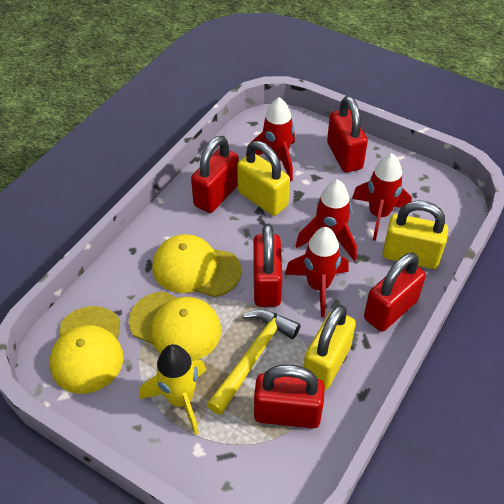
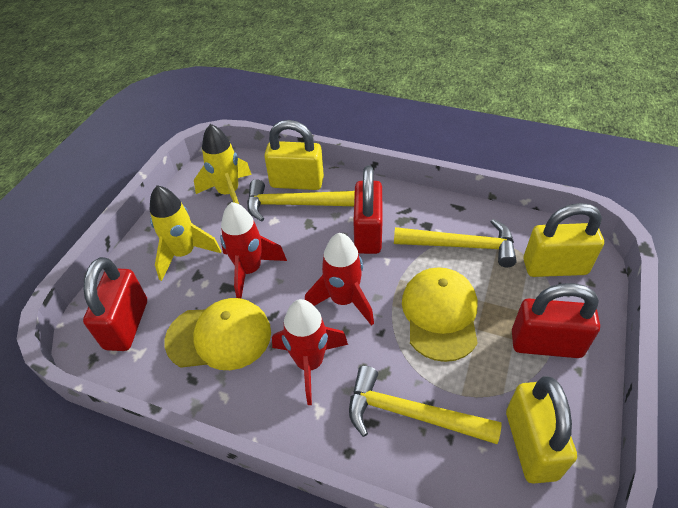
red padlock: 5 -> 3
red rocket: 4 -> 3
yellow cap: 3 -> 2
yellow hammer: 1 -> 3
yellow rocket: 1 -> 2

